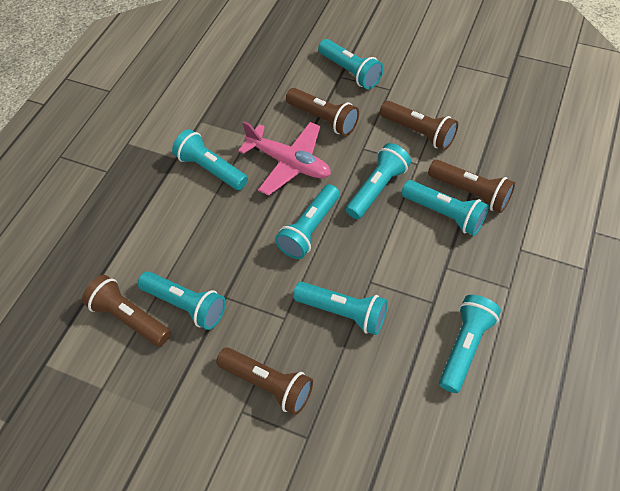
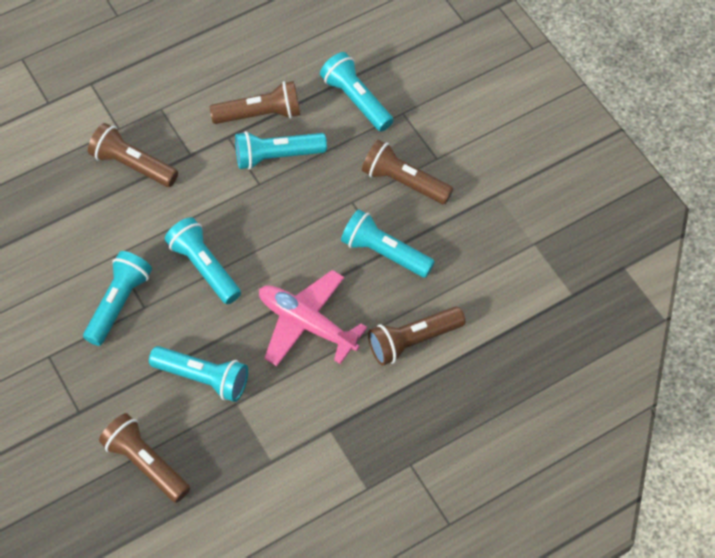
turquoise flashlight: 8 -> 6

